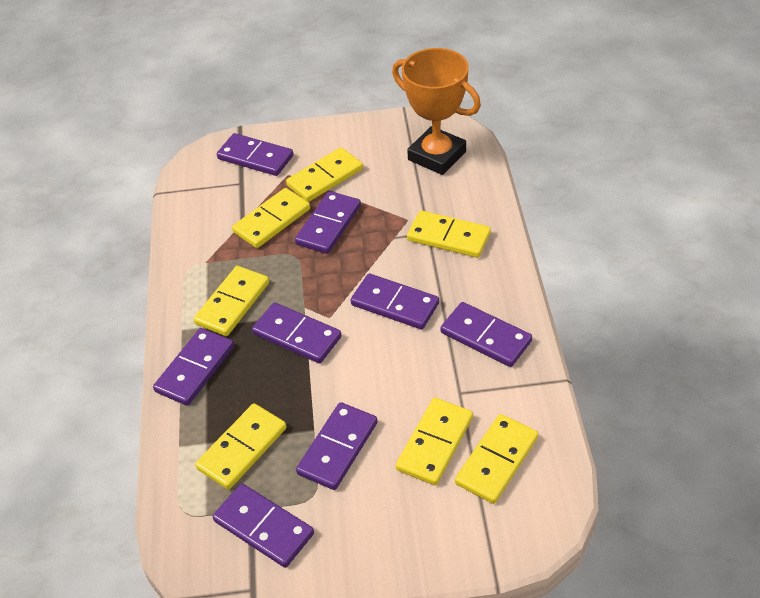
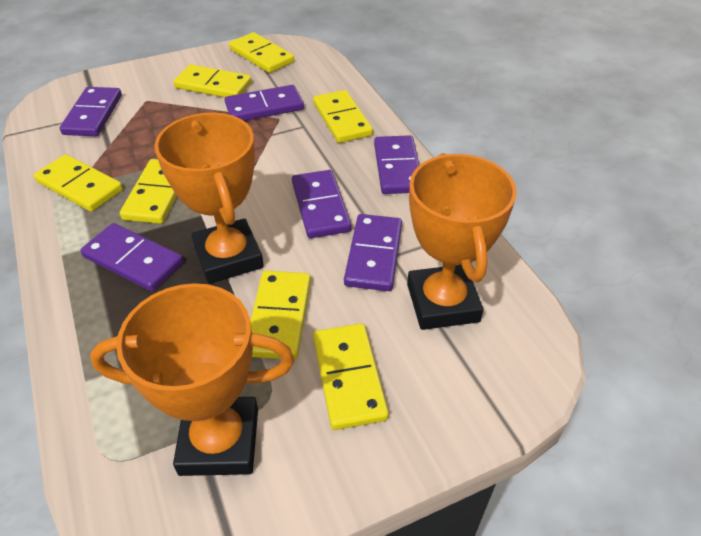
orange trophy: 1 -> 3
purple domino: 8 -> 6

